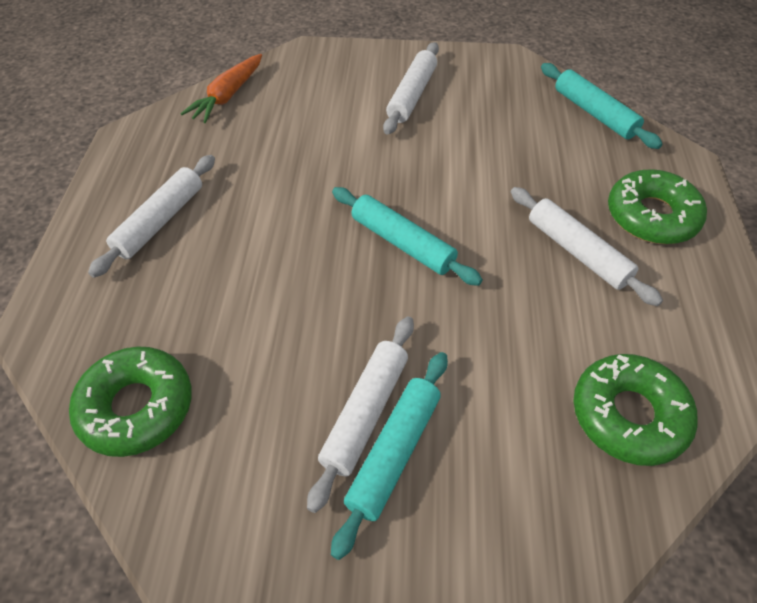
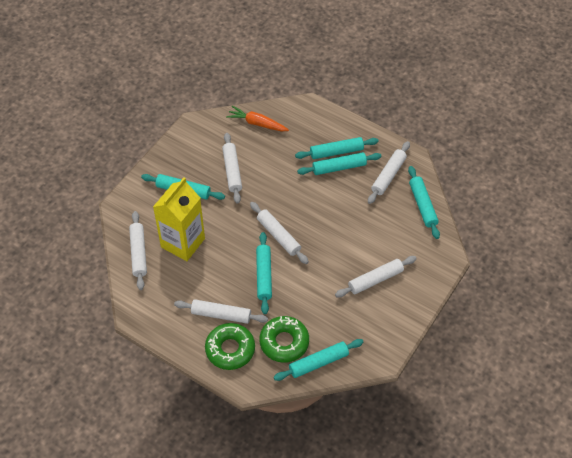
green donut: 3 -> 2
turquoise rolling pin: 3 -> 6
white rolling pin: 4 -> 6
yellow carton: 0 -> 1

